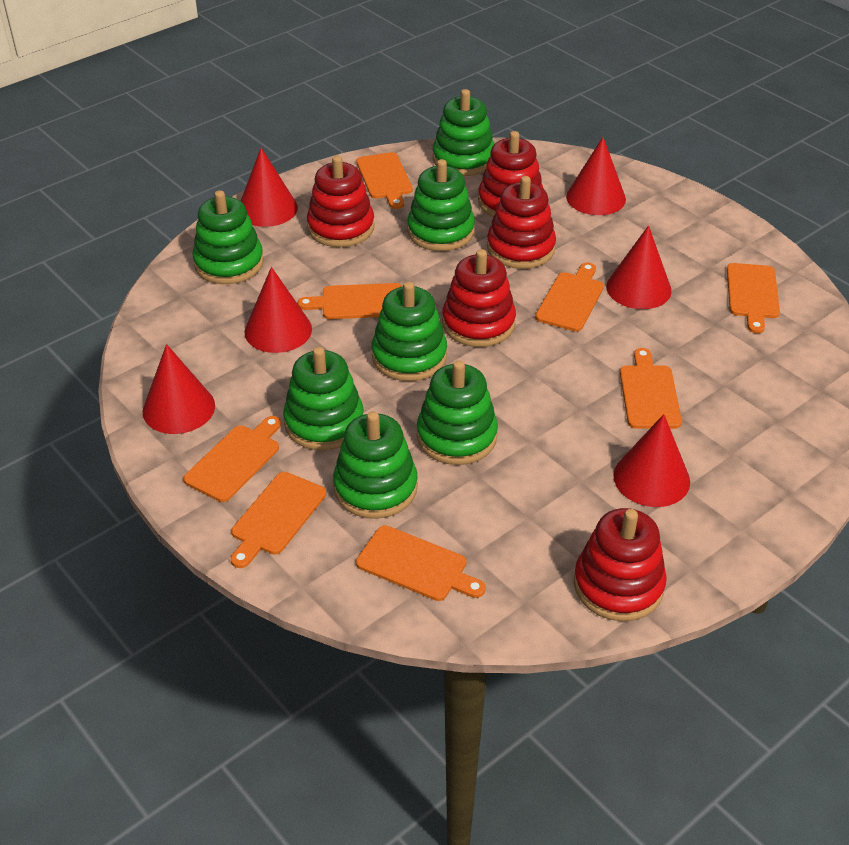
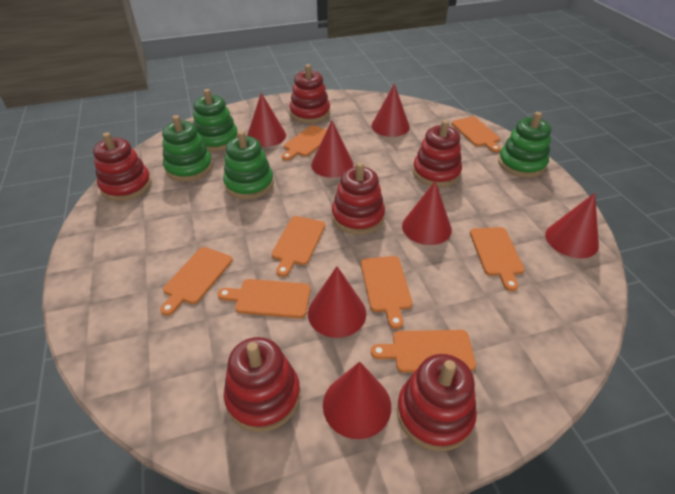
green stacking toy: 7 -> 4
red cone: 6 -> 7
red stacking toy: 5 -> 6

